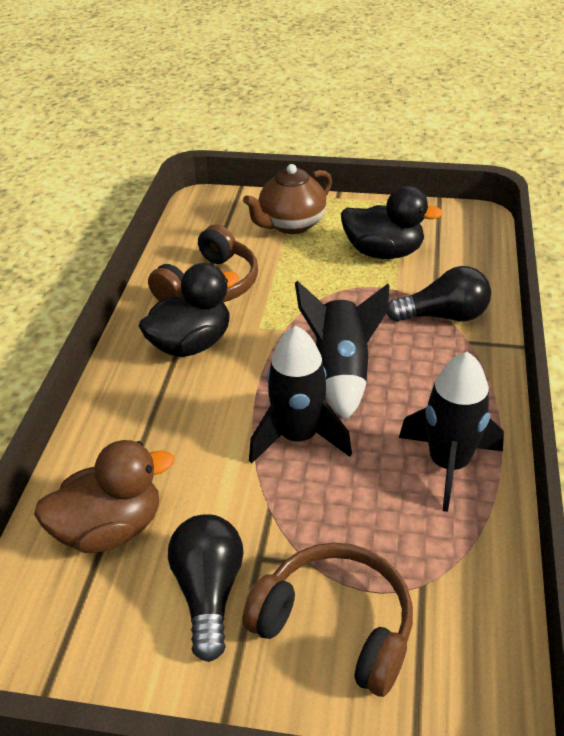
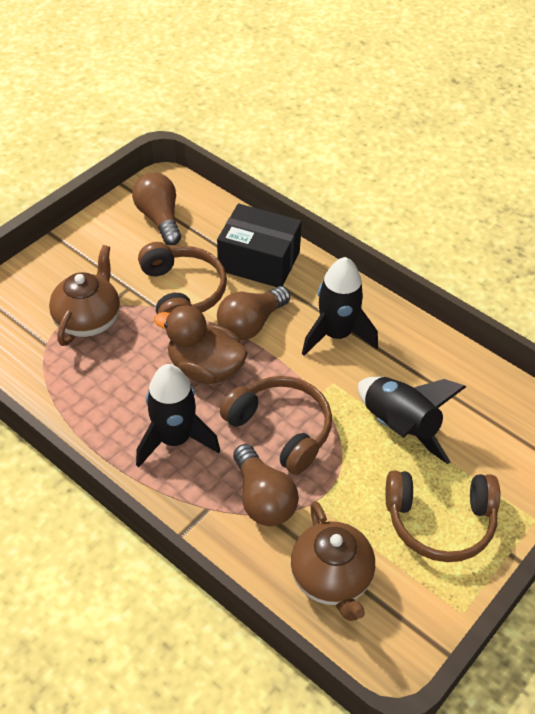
black box: 0 -> 1
black duck: 2 -> 0
black light bulb: 2 -> 0
brown headphones: 2 -> 3
brown light bulb: 0 -> 3
brown teapot: 1 -> 2

